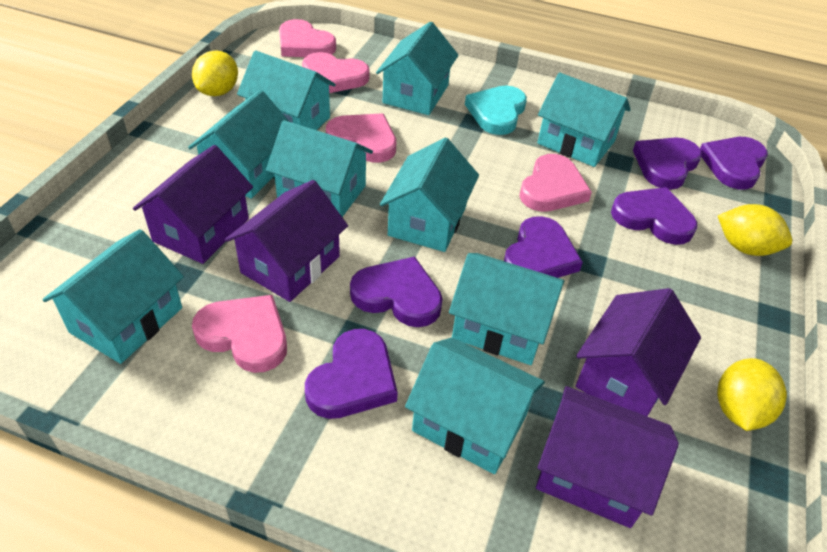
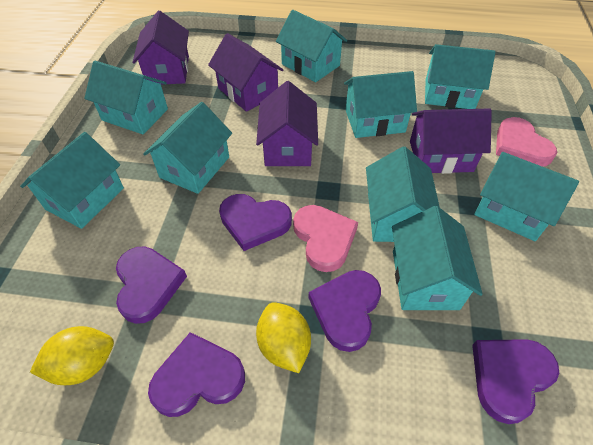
pink heart: 5 -> 2
purple heart: 6 -> 5
turquoise heart: 1 -> 0
yellow lemon: 3 -> 2

